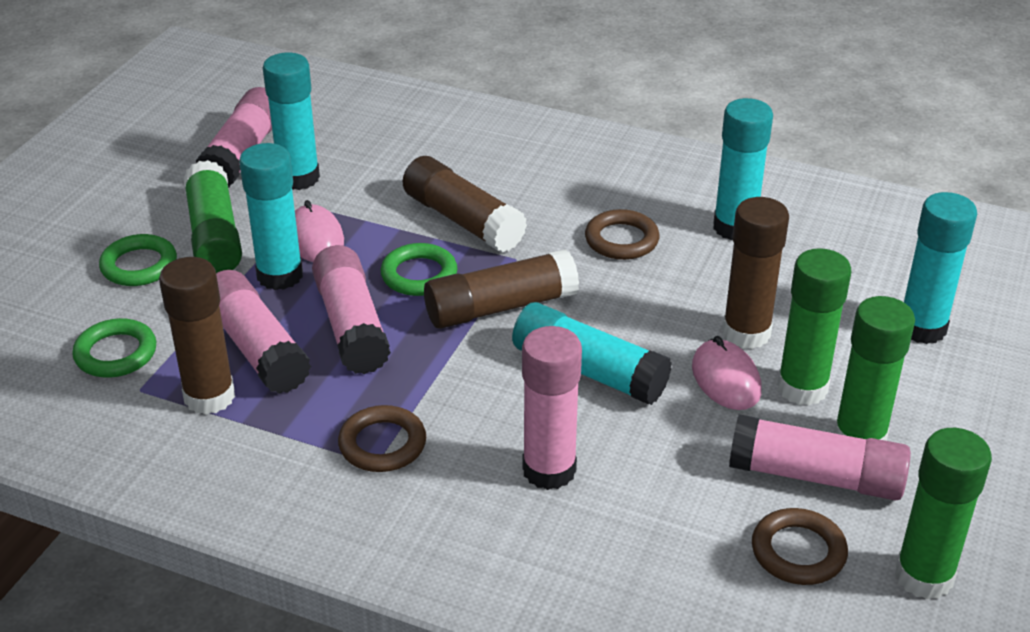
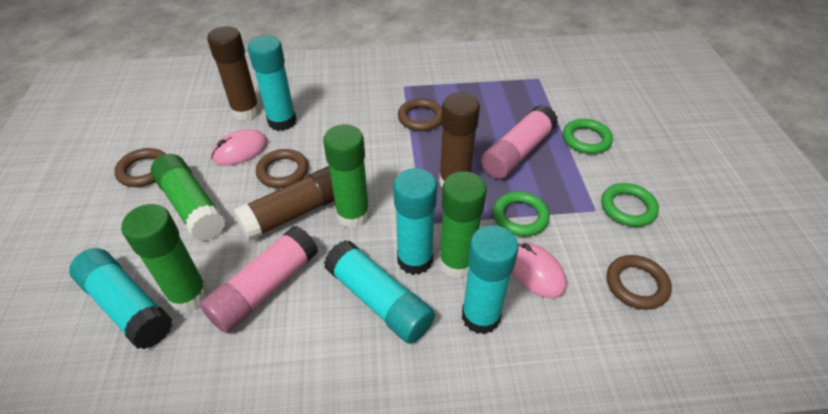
brown glue stick: 4 -> 3
brown ring: 3 -> 4
pink glue stick: 5 -> 2

